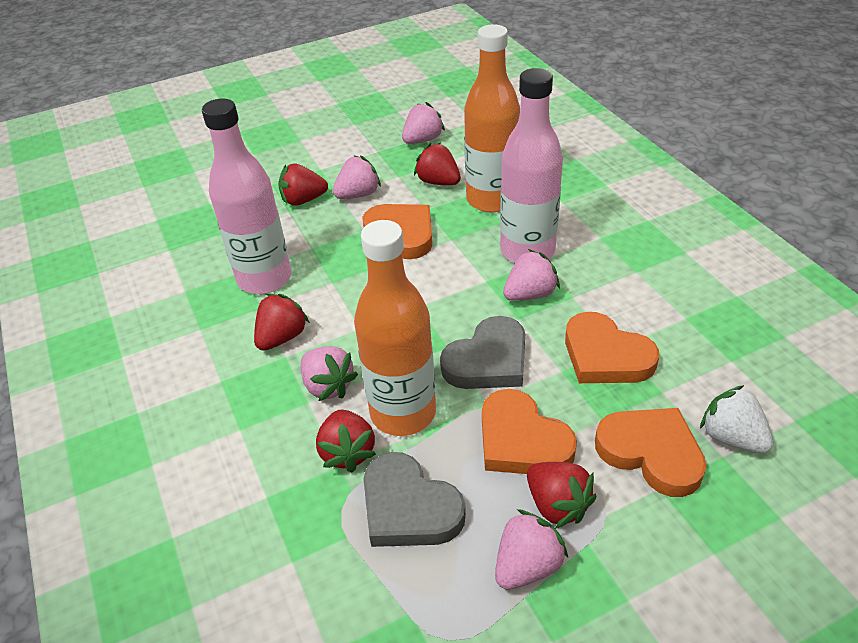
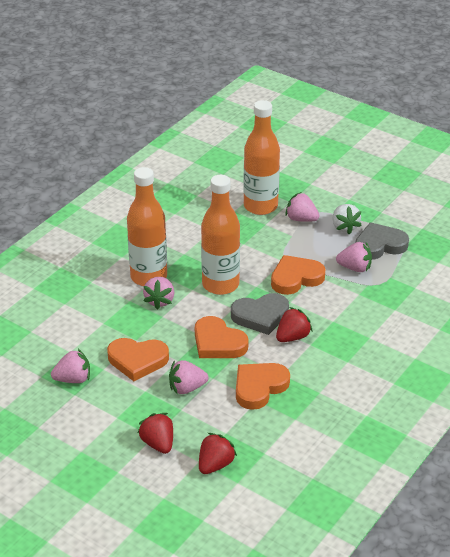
orange bottle: 2 -> 3
pink bottle: 2 -> 0
red strawberry: 5 -> 3

